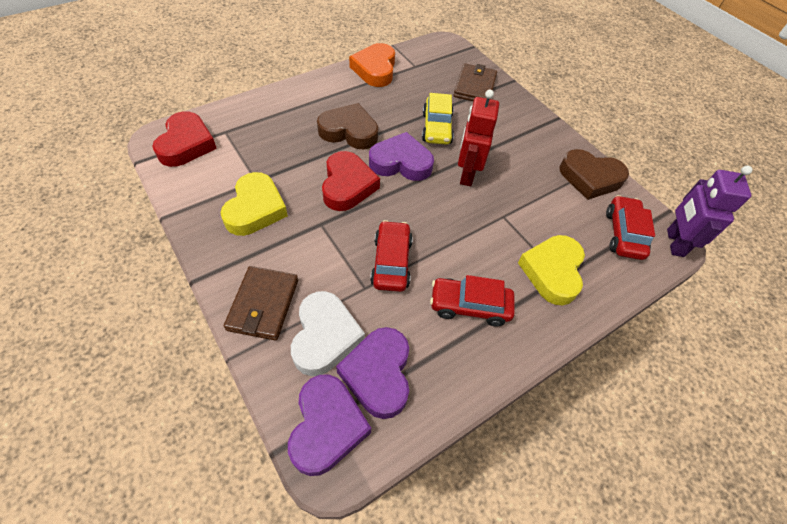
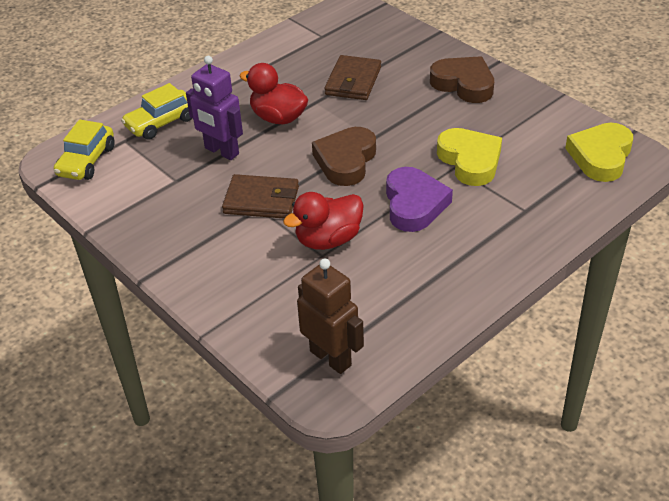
brown robot: 0 -> 1
orange heart: 1 -> 0
purple heart: 3 -> 1
red car: 3 -> 0
red duck: 0 -> 2
red heart: 2 -> 0
red robot: 1 -> 0
white heart: 1 -> 0
yellow car: 1 -> 2

